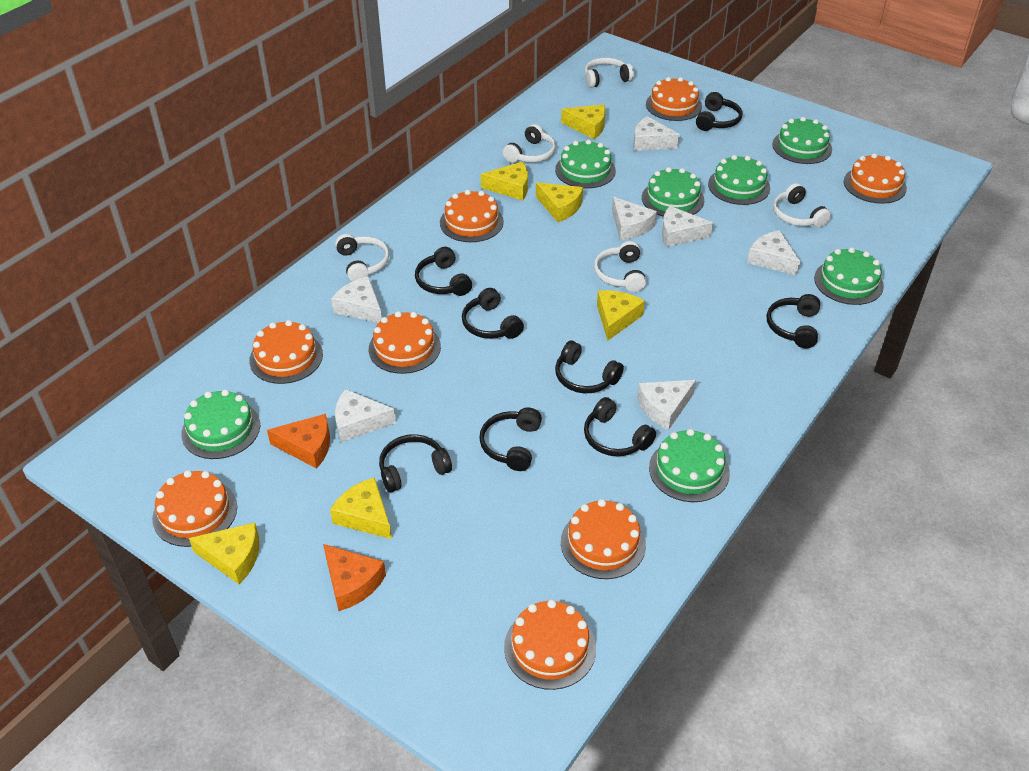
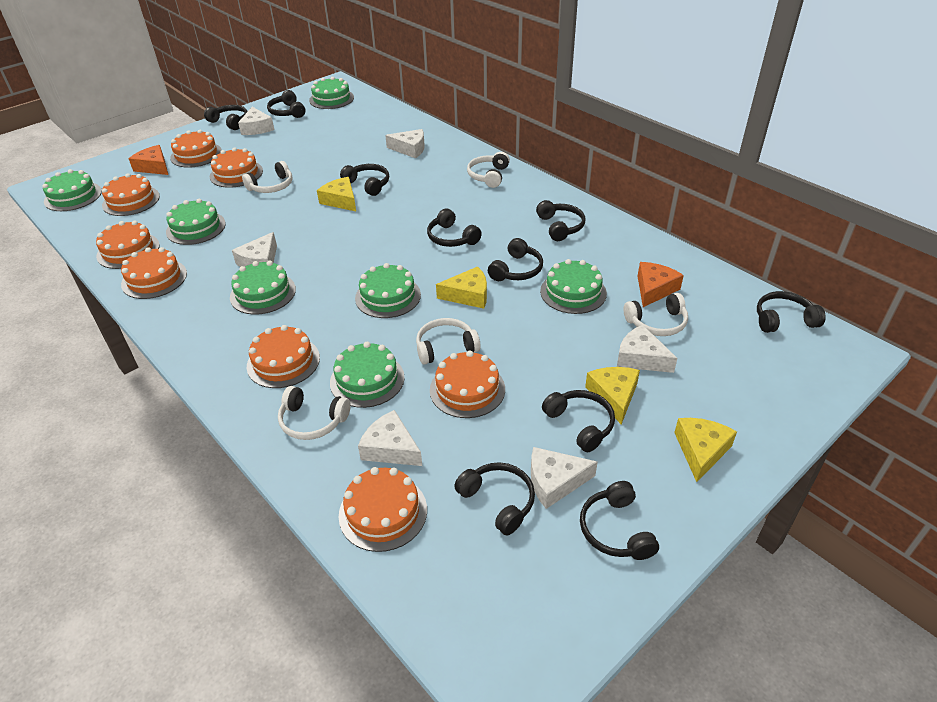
black headphones: 8 -> 10
white cheese: 7 -> 6
yellow cheese: 6 -> 4

